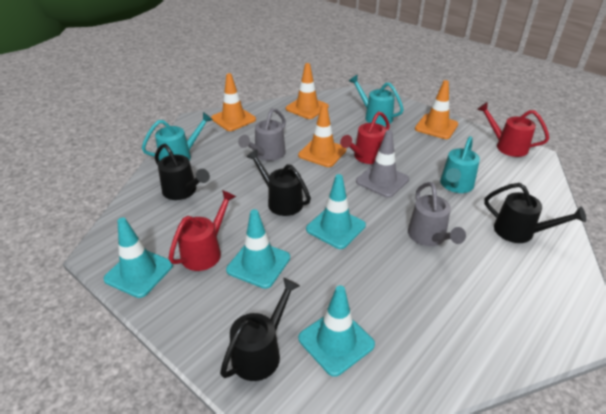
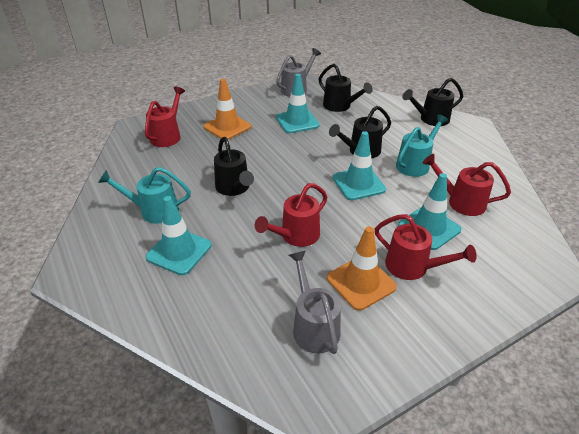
grey traffic cone: 1 -> 0
orange traffic cone: 4 -> 2
red watering can: 3 -> 4
turquoise watering can: 3 -> 2

